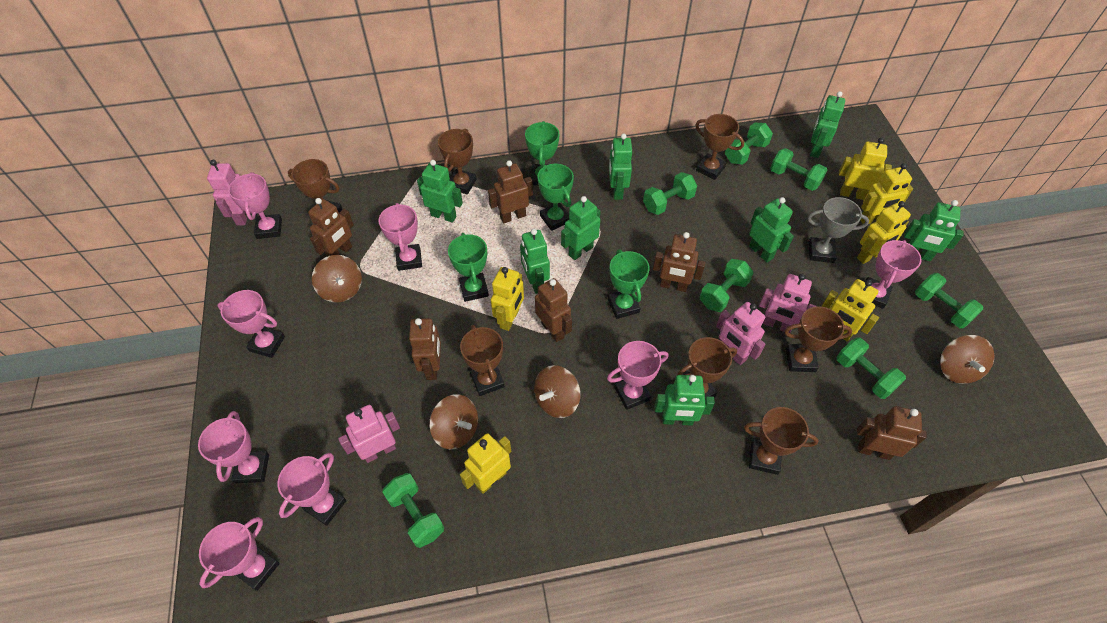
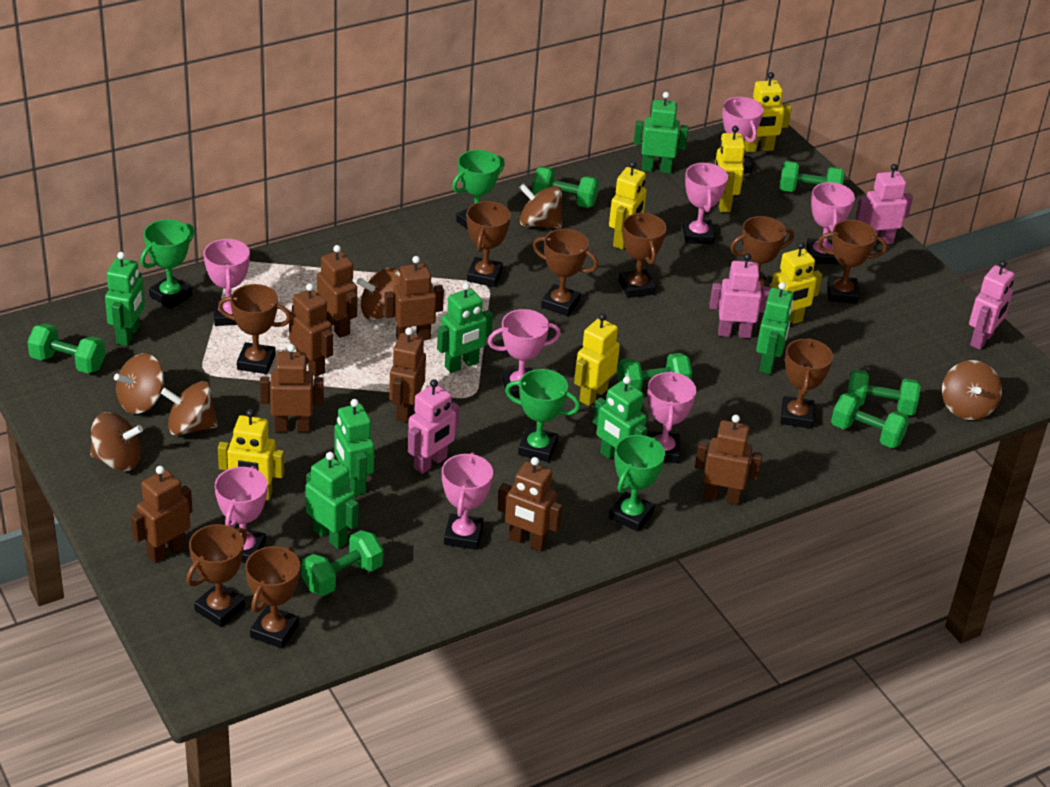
brown robot: 6 -> 8
brown spinning top: 4 -> 6
brown trophy: 7 -> 9
green robot: 8 -> 7
grey trophy: 1 -> 0

